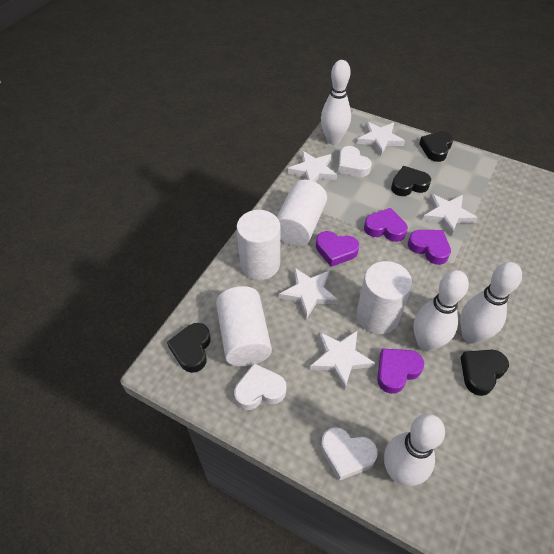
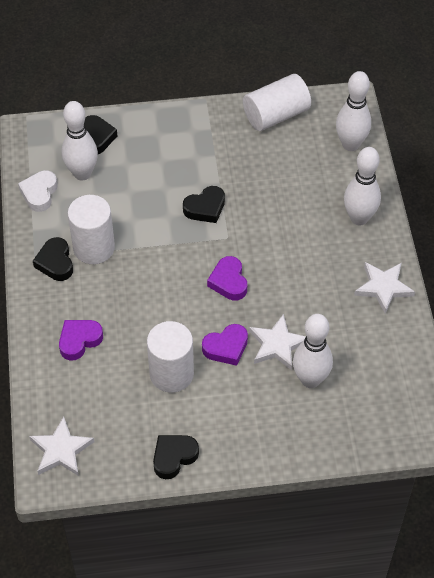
purple heart: 4 -> 3
white cylinder: 4 -> 3
white heart: 3 -> 1
white star: 5 -> 3

